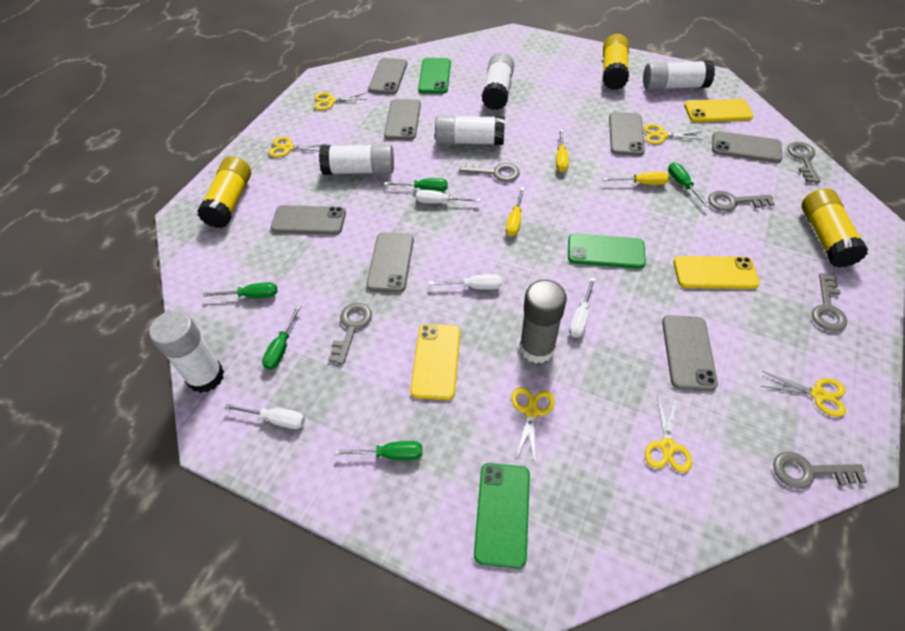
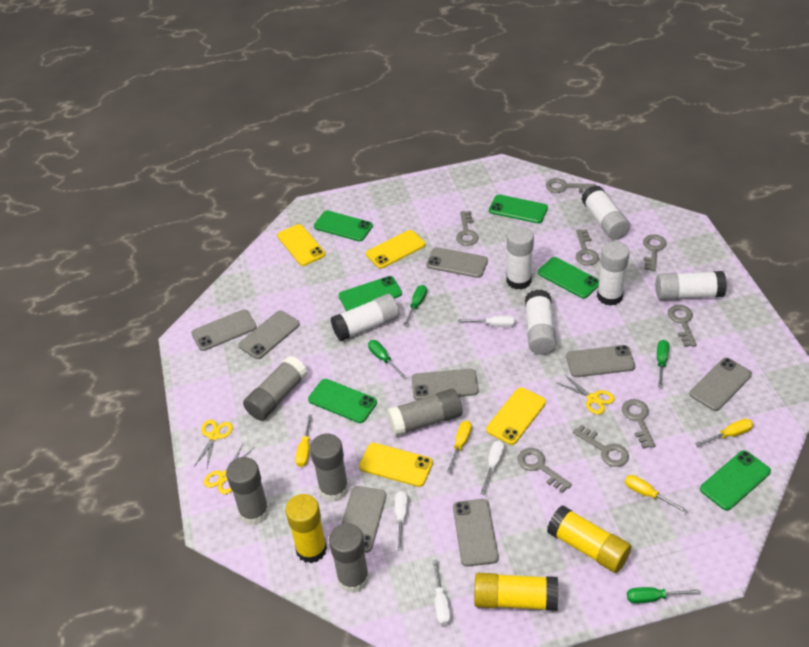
green phone: 3 -> 6
green screwdriver: 5 -> 4
grey glue stick: 1 -> 5
grey key: 6 -> 8
grey phone: 7 -> 8
white glue stick: 5 -> 6
yellow phone: 3 -> 4
yellow scissors: 6 -> 3
yellow screwdriver: 3 -> 4

